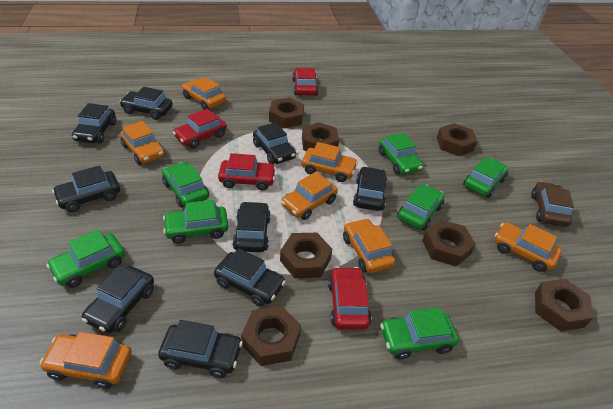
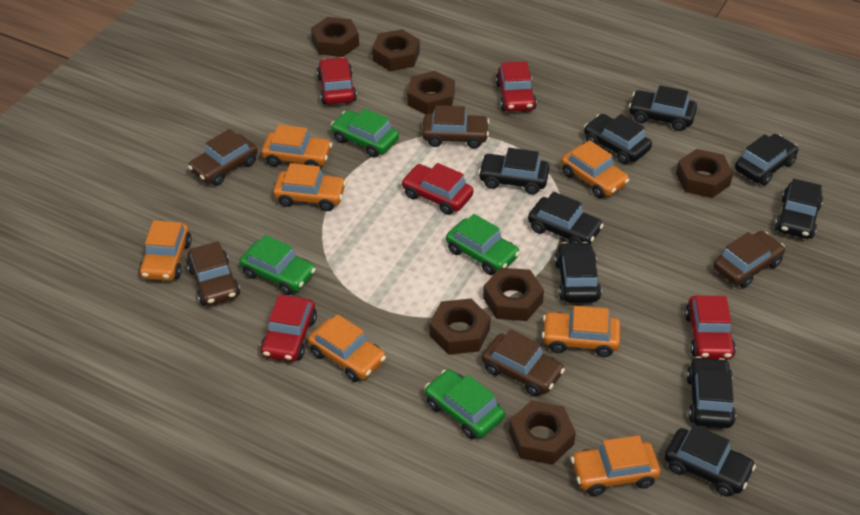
brown car: 1 -> 5
green car: 7 -> 4
red car: 4 -> 5

